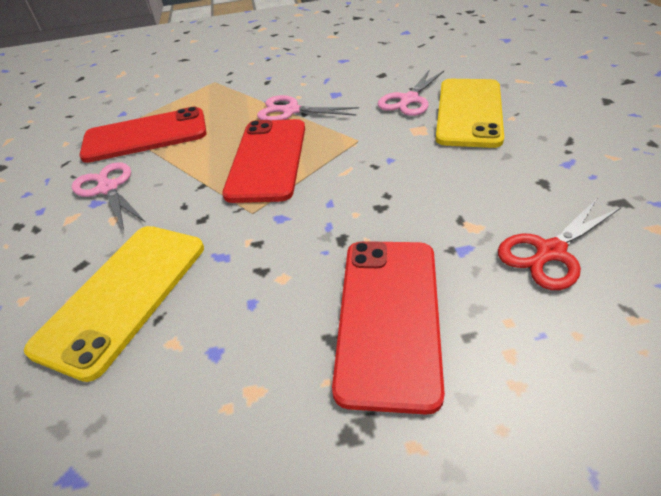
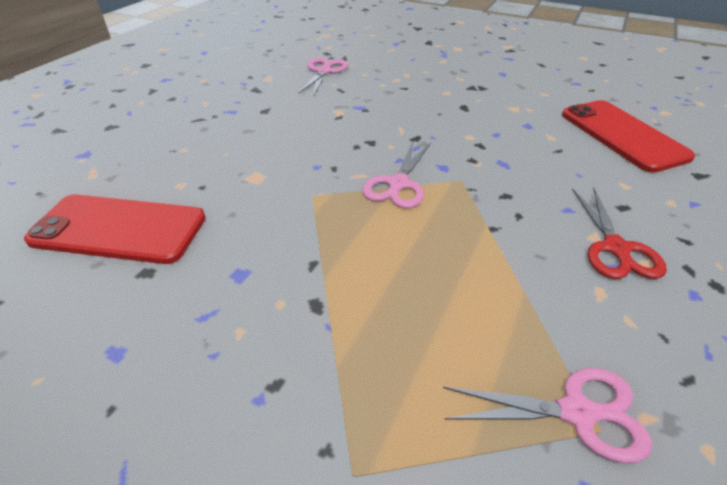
red phone: 3 -> 2
yellow phone: 2 -> 0

